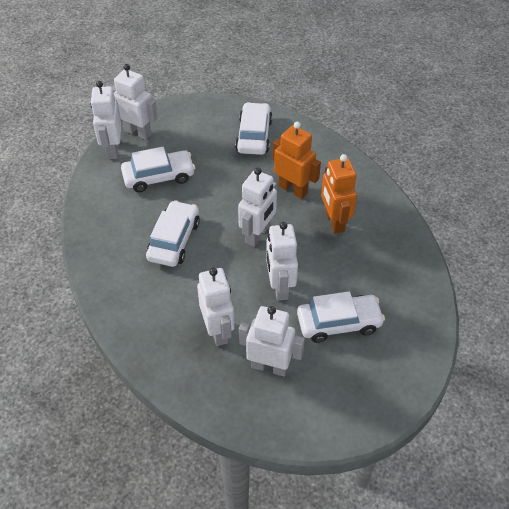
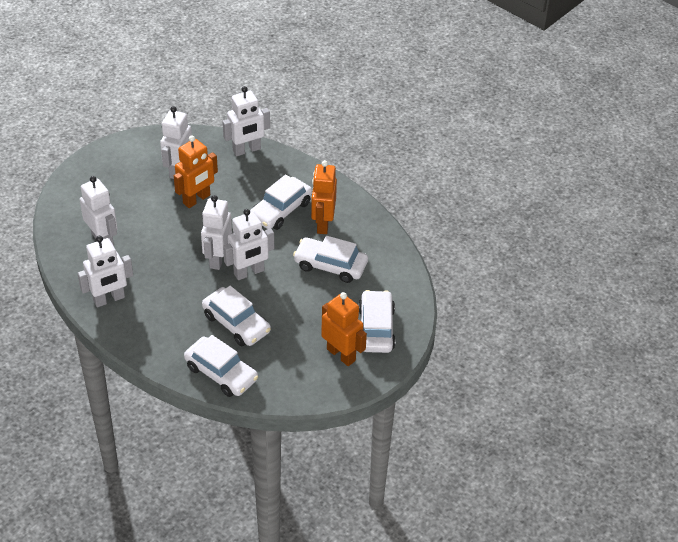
orange robot: 2 -> 3
white car: 4 -> 5

